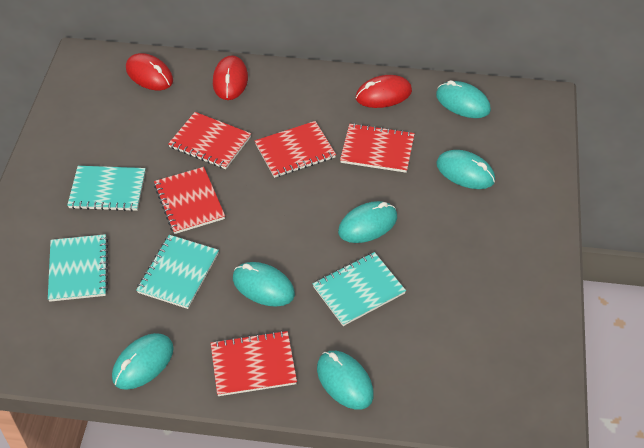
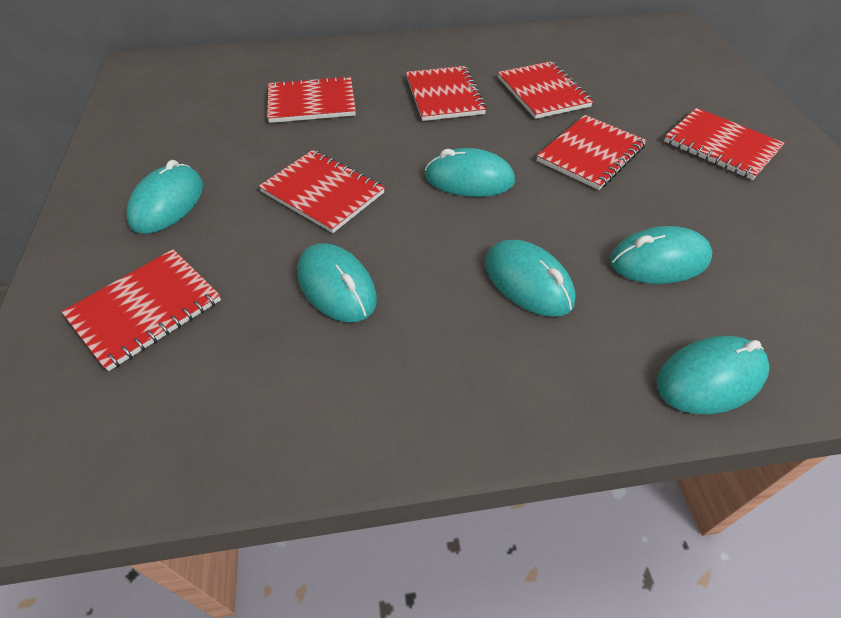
red mouse: 3 -> 0
red notebook: 5 -> 7
turquoise notebook: 4 -> 0

